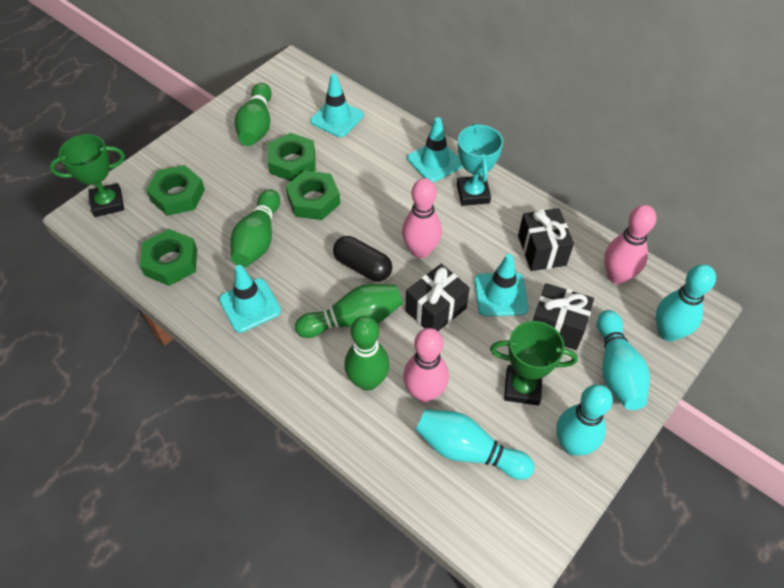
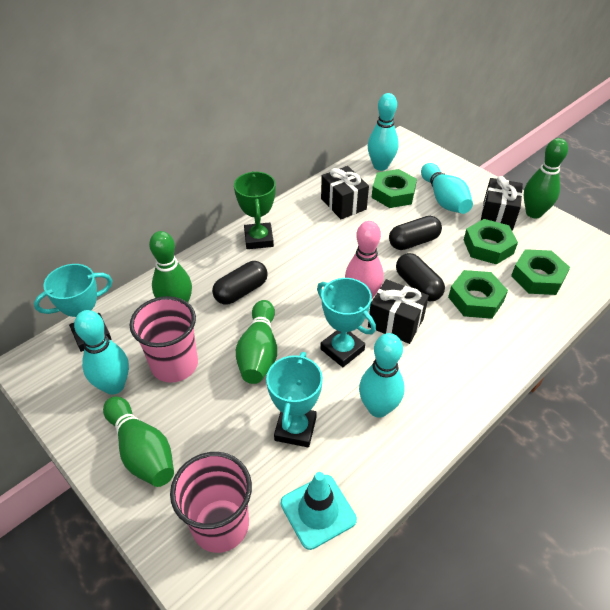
black capsule: 1 -> 3
green trophy: 2 -> 1
pink bowling pin: 3 -> 1
pink cup: 0 -> 2
turquoise traffic cone: 4 -> 1
turquoise trophy: 1 -> 3

